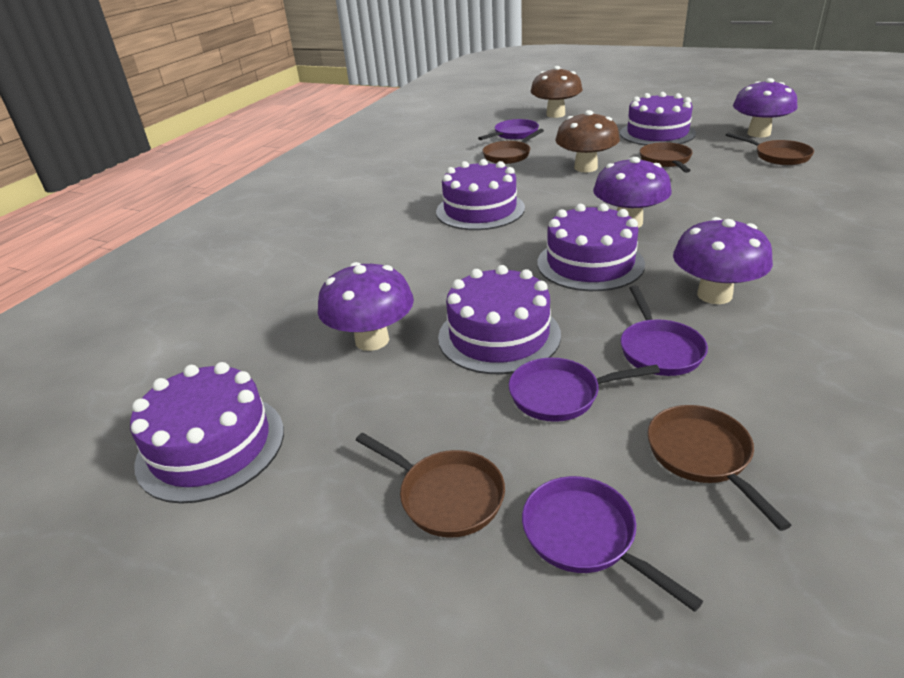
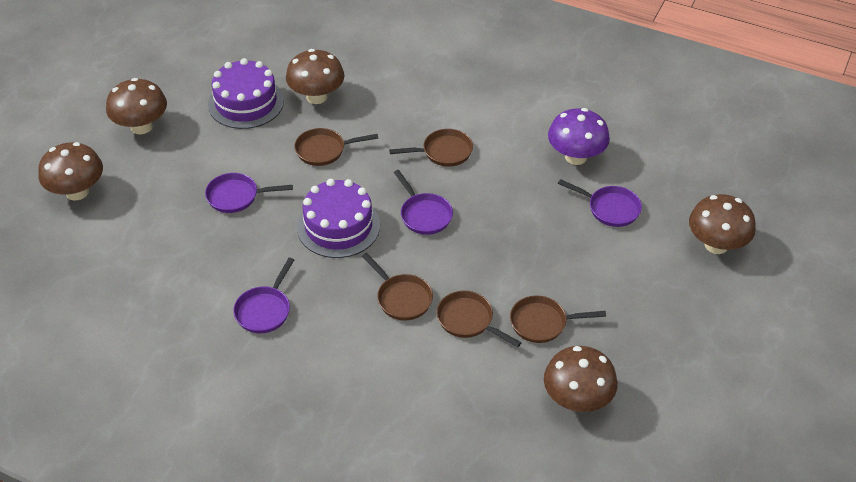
brown mushroom: 2 -> 5
purple cake: 5 -> 2
purple mushroom: 4 -> 1

